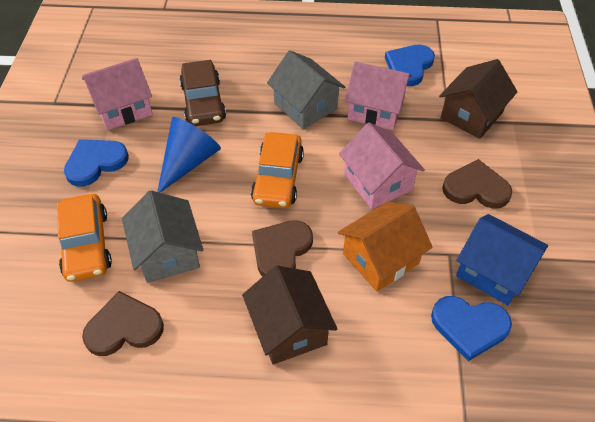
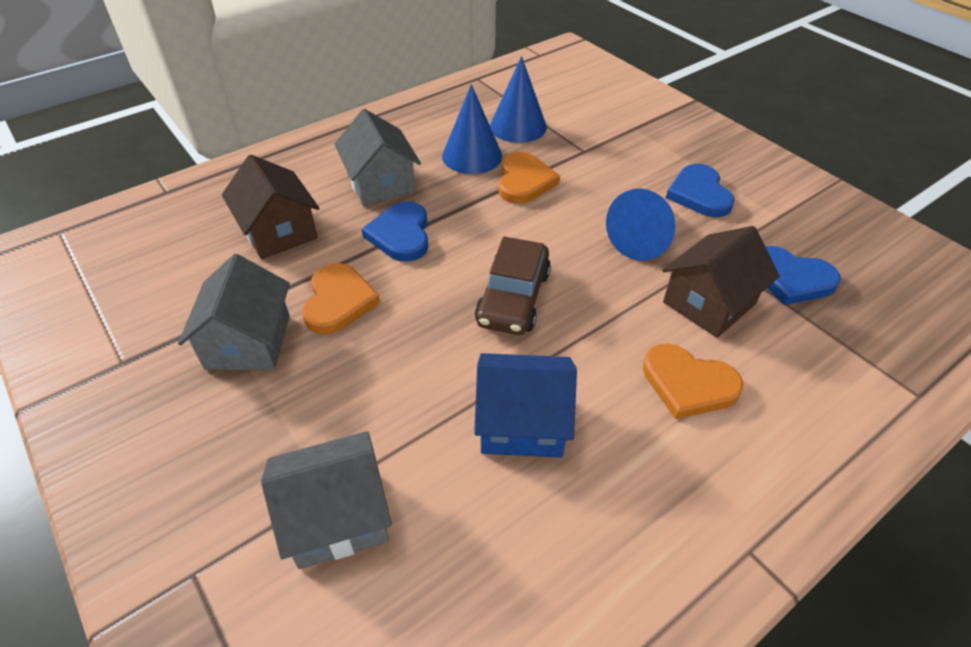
blue cone: 1 -> 3
brown heart: 3 -> 0
grey house: 2 -> 3
orange car: 2 -> 0
orange heart: 0 -> 3
orange house: 1 -> 0
pink house: 3 -> 0

